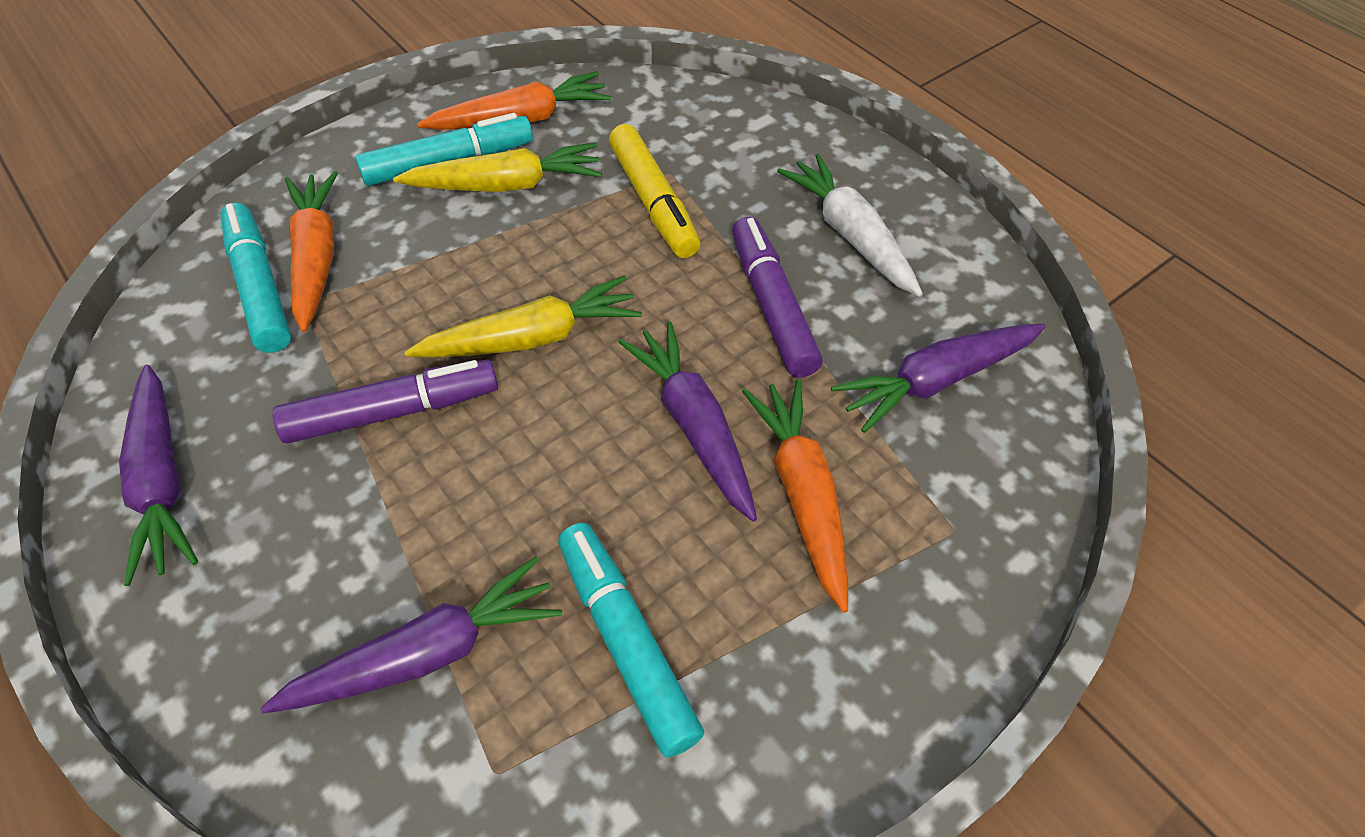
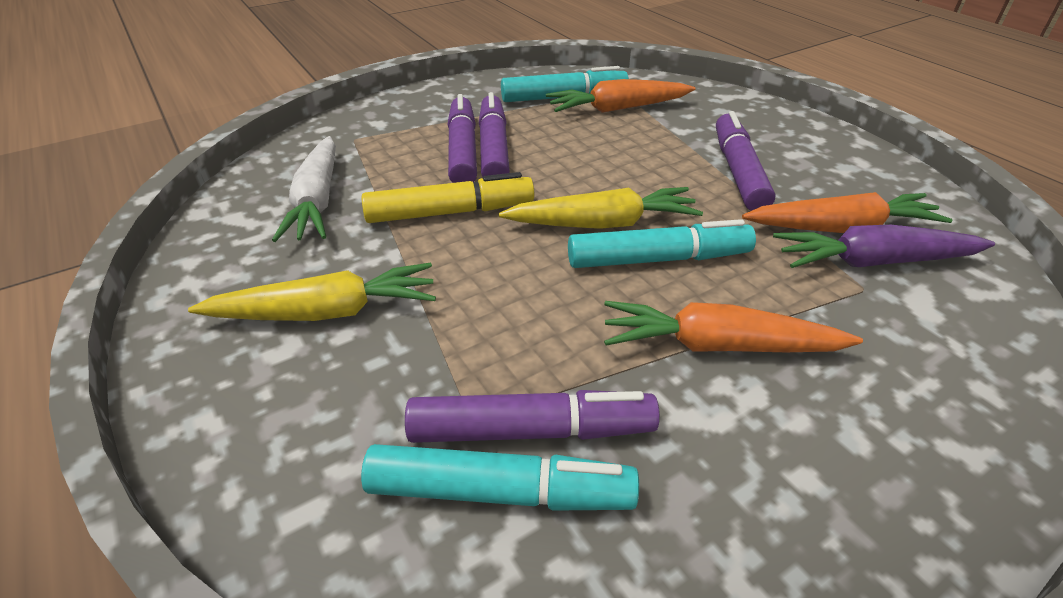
purple carrot: 4 -> 1
purple marker: 2 -> 4

